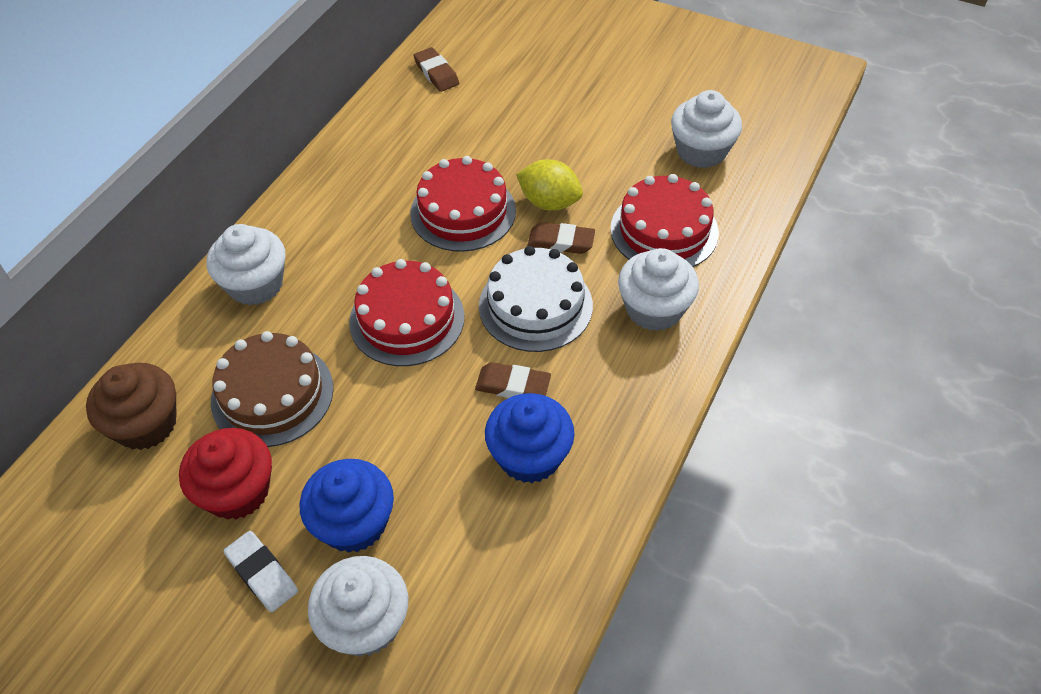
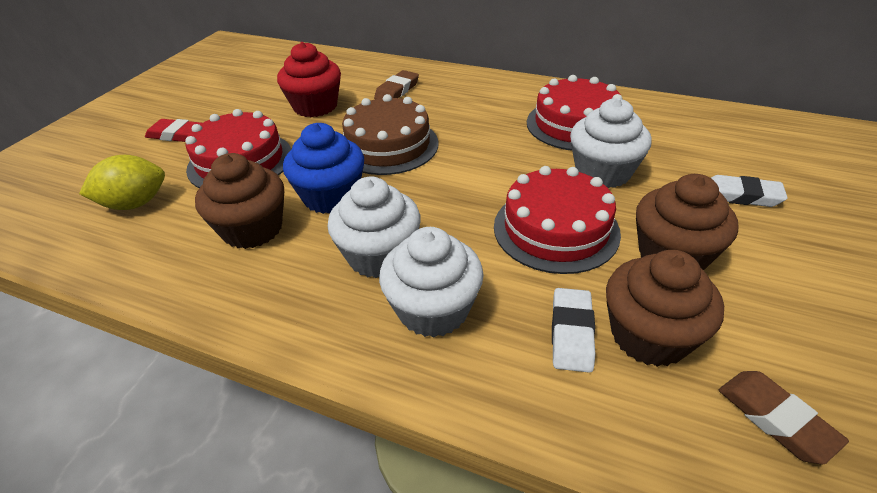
blue cupcake: 2 -> 1
brown cupcake: 1 -> 3
brown eraser: 3 -> 2
red eraser: 0 -> 1
white cake: 1 -> 0
white cupcake: 4 -> 3
white eraser: 1 -> 2

